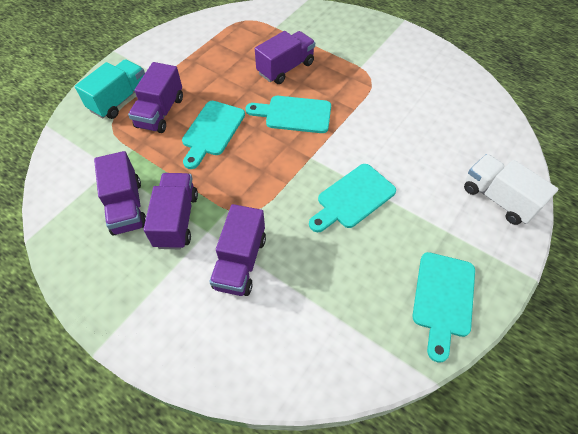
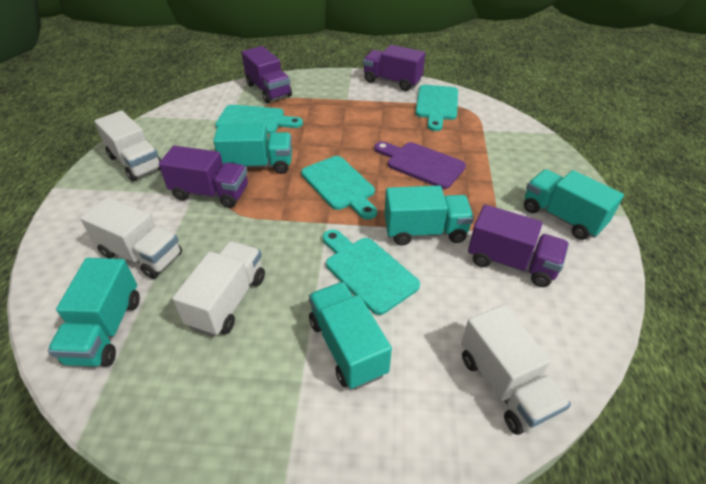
purple cutting board: 0 -> 1
purple truck: 5 -> 4
turquoise truck: 1 -> 5
white truck: 1 -> 4

